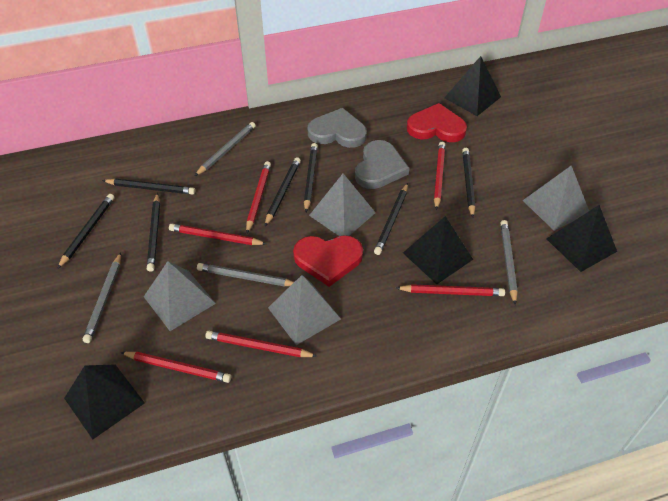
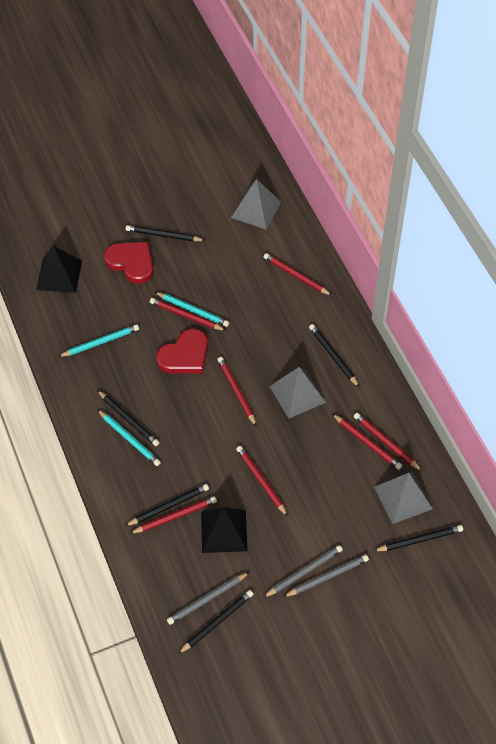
black pencil: 7 -> 6
black pyramid: 4 -> 2
grey heart: 2 -> 0
grey pencil: 4 -> 3
grey pyramid: 4 -> 3
red pencil: 6 -> 7
turquoise pencil: 0 -> 3

